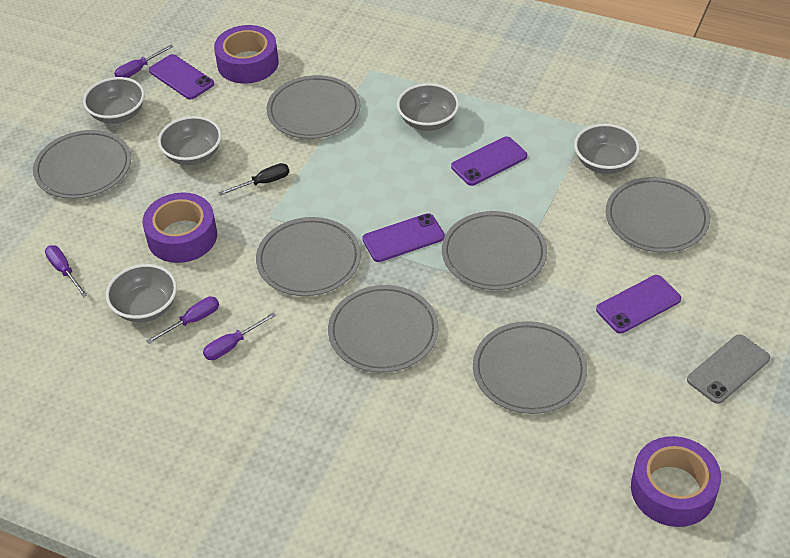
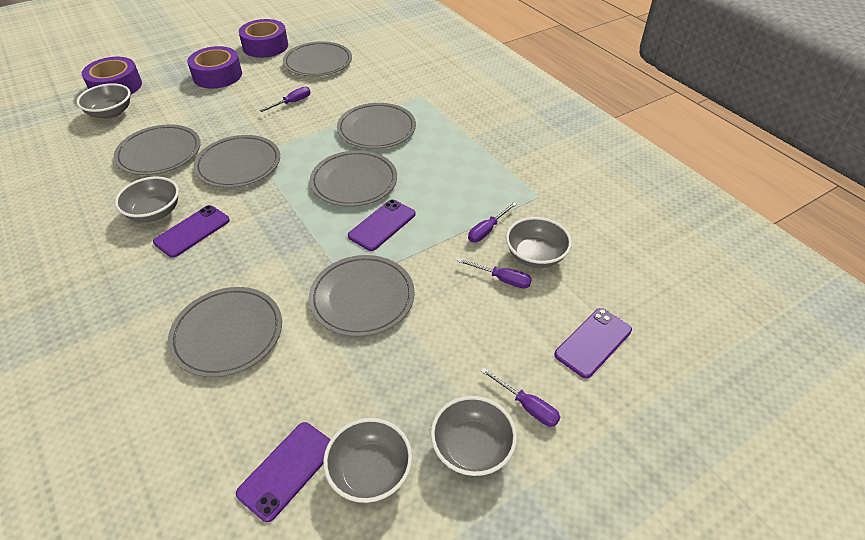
black screwdriver: 1 -> 0
grey phone: 1 -> 0

